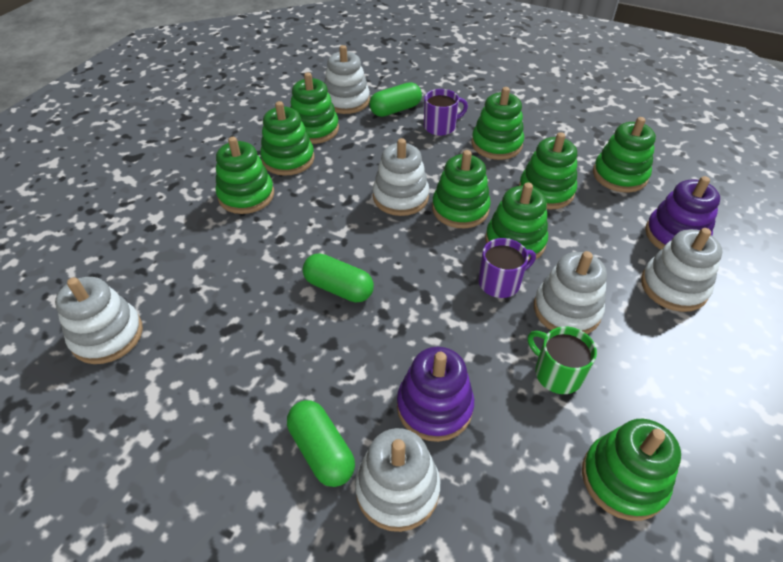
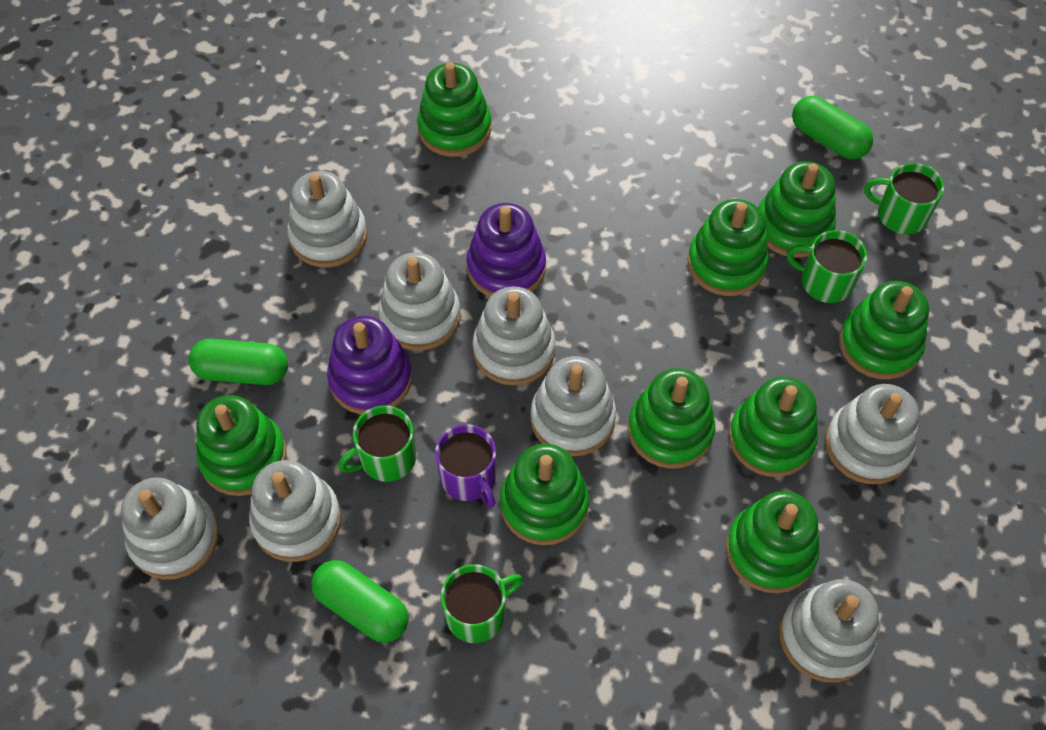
green mug: 1 -> 4
purple mug: 2 -> 1
white stacking toy: 6 -> 8

